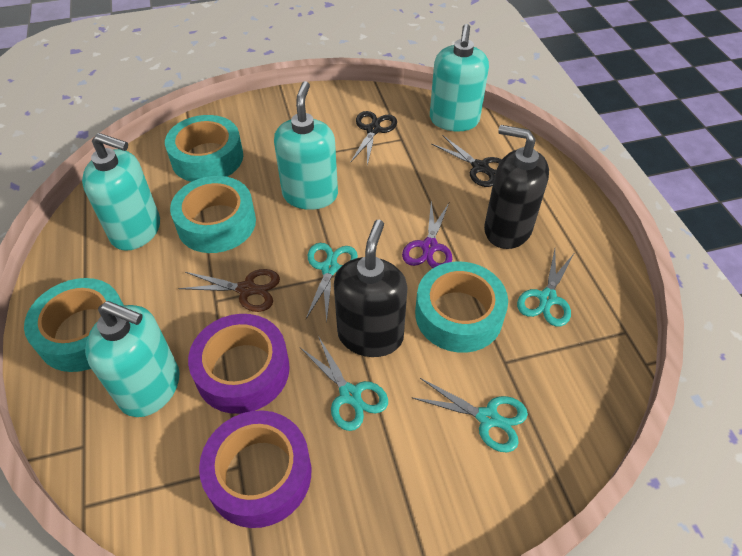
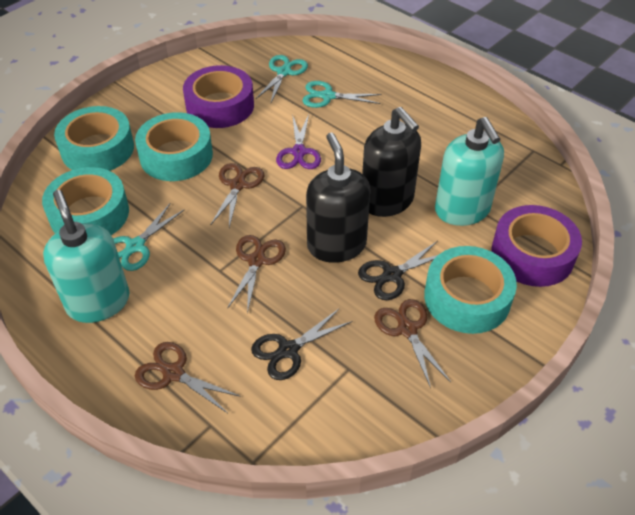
brown scissors: 1 -> 4
turquoise scissors: 4 -> 3
turquoise soap dispenser: 4 -> 2

